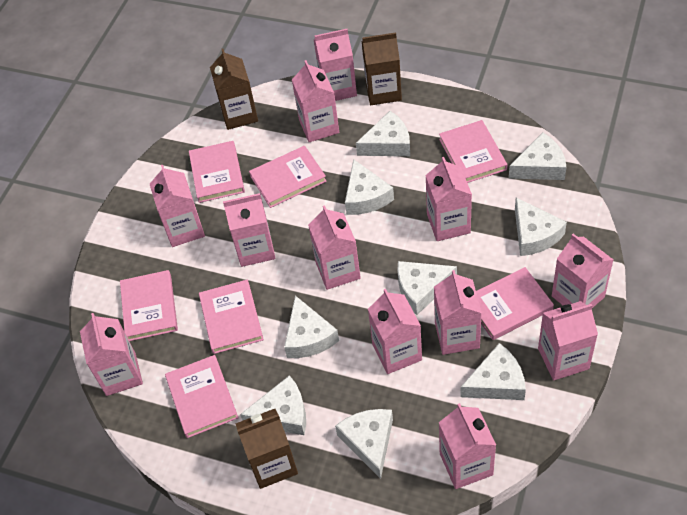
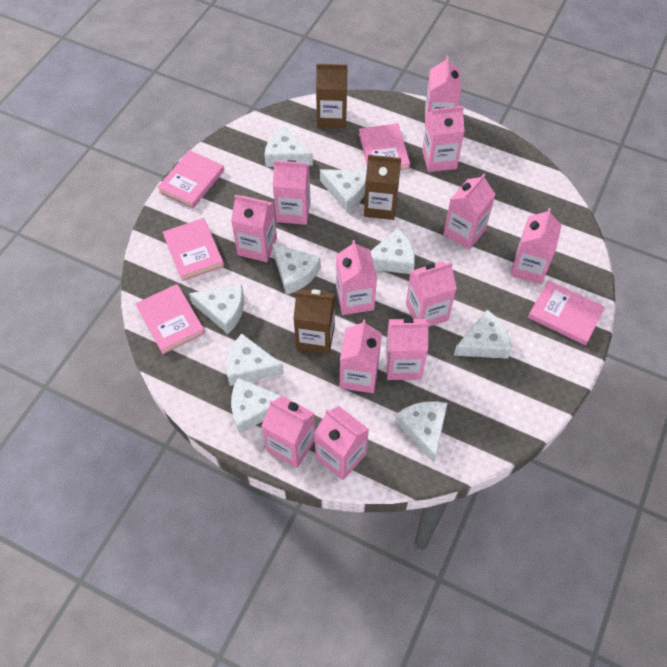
pink book: 7 -> 5

